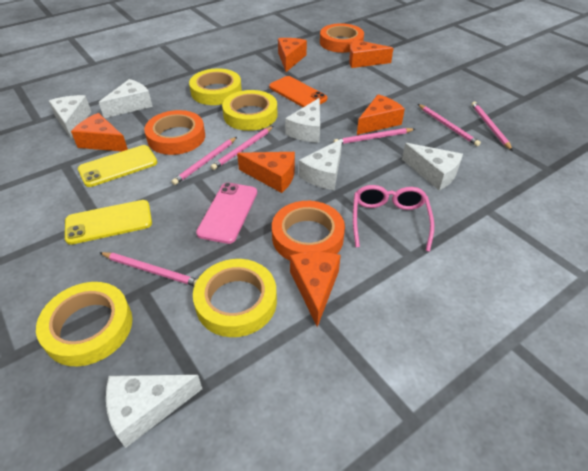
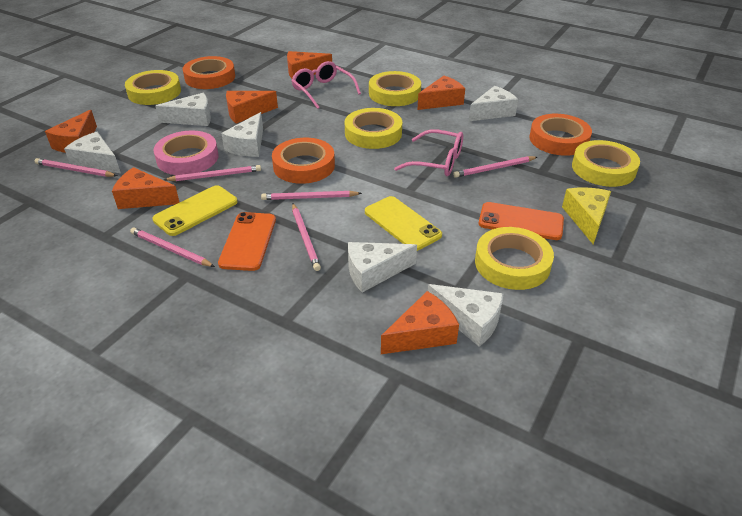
orange phone: 1 -> 2
pink glasses: 1 -> 2
pink phone: 1 -> 0
pink tape: 0 -> 1
yellow cheese: 0 -> 1
yellow tape: 4 -> 5

